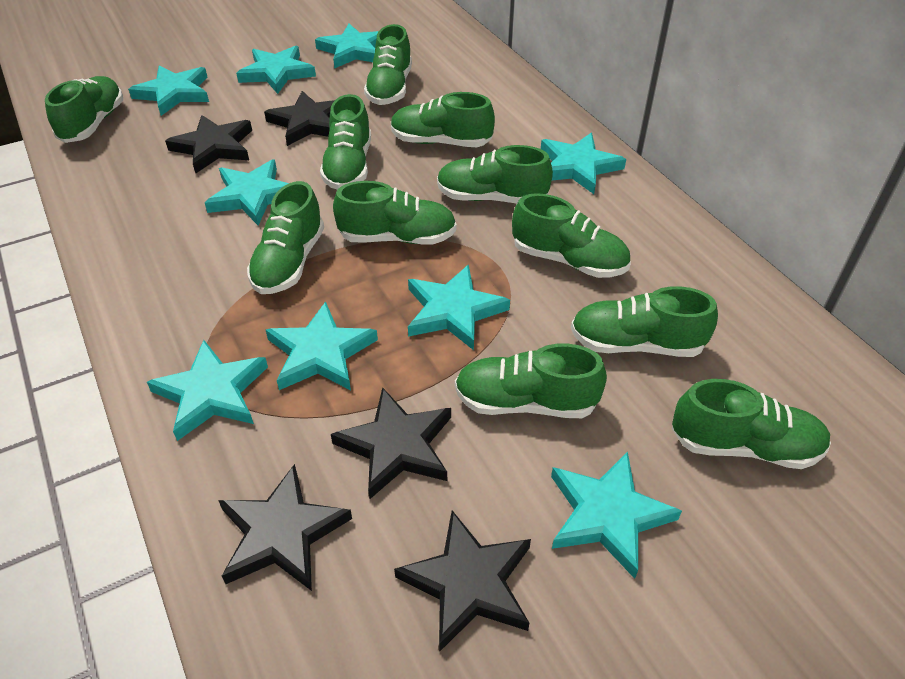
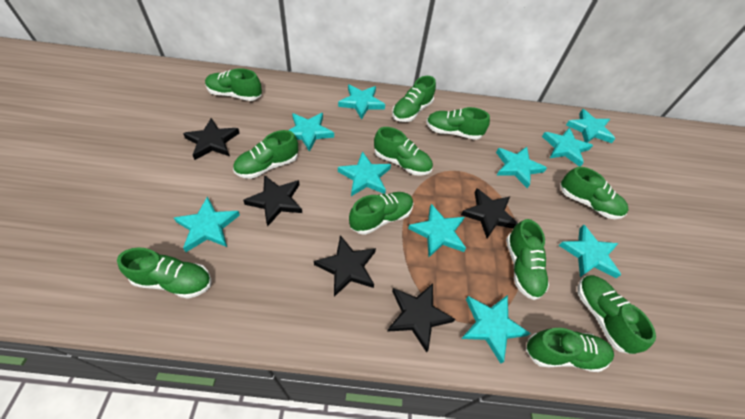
turquoise star: 9 -> 10

